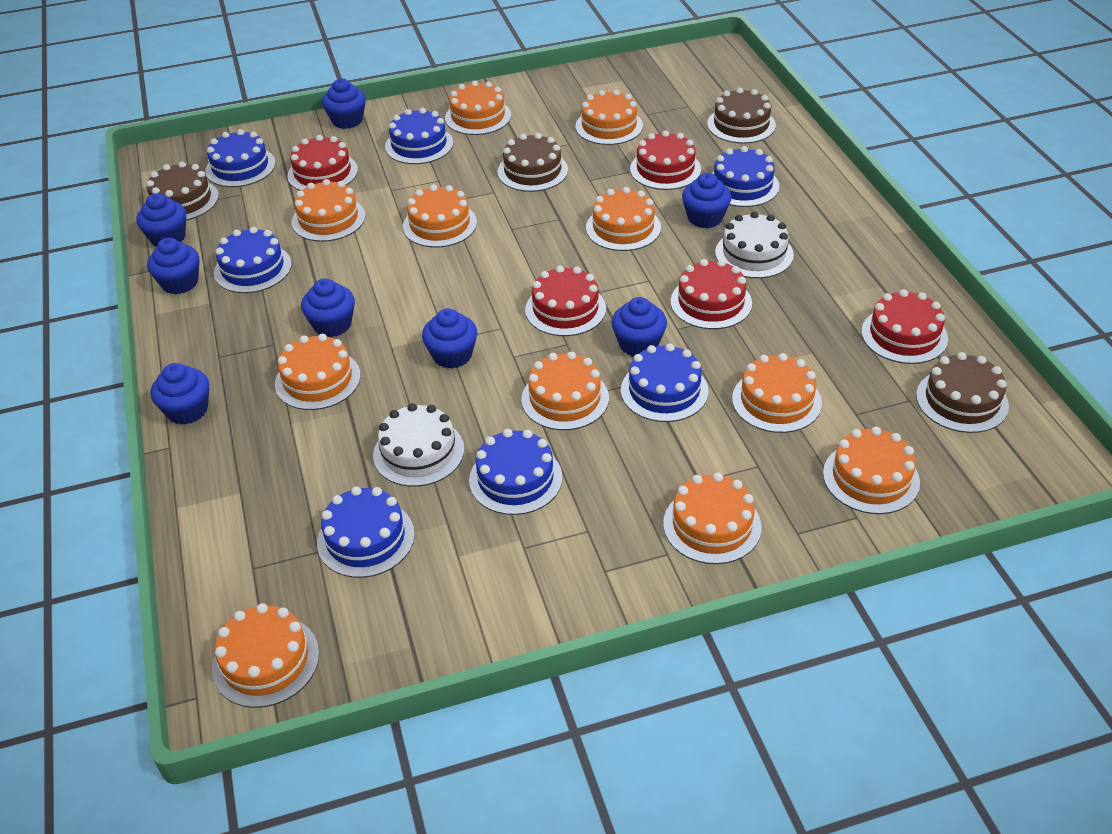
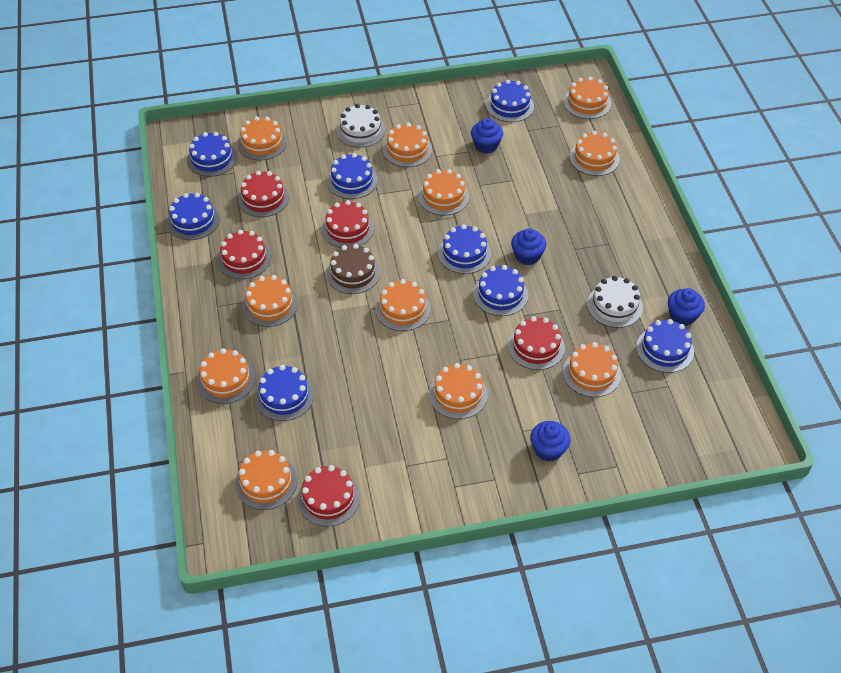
blue cake: 7 -> 8
blue cupcake: 8 -> 4
brown cake: 4 -> 1

